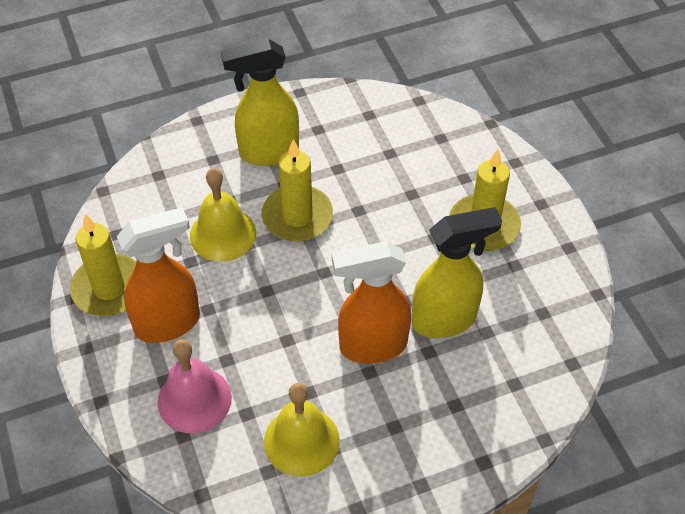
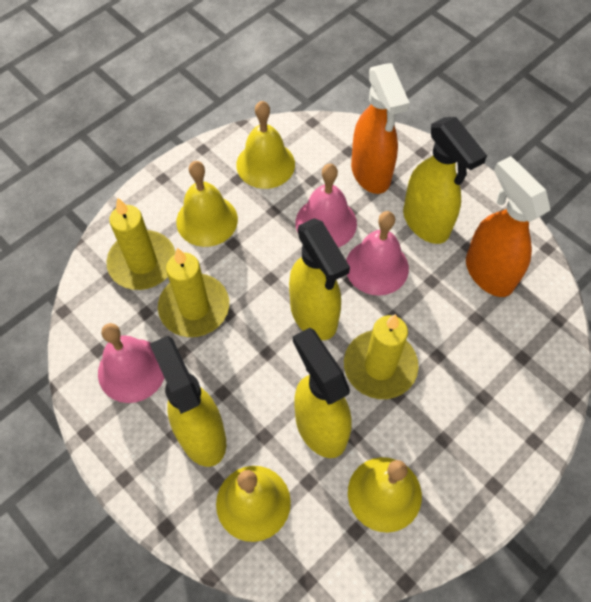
pink bell: 1 -> 3
yellow bell: 2 -> 4
yellow spray bottle: 2 -> 4

